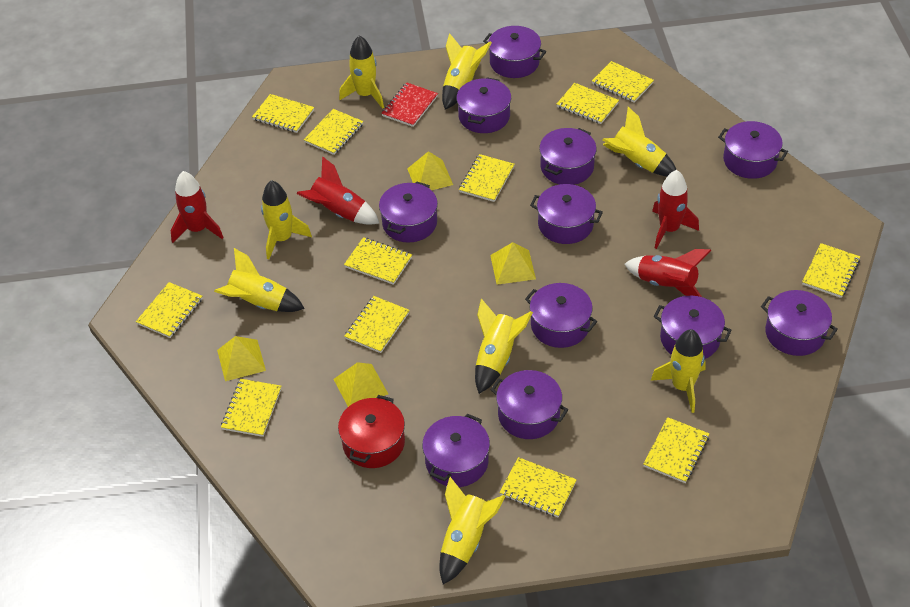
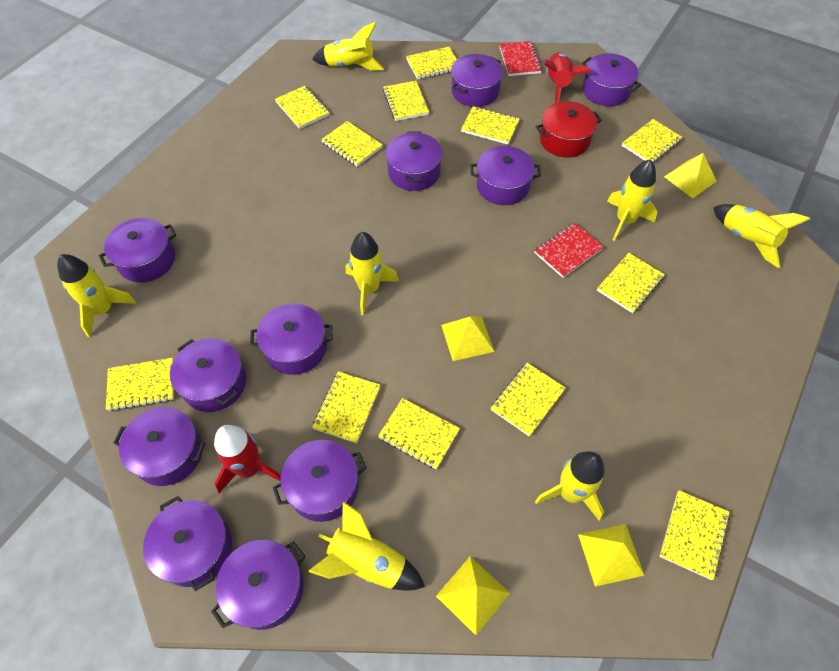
red notebook: 1 -> 2
red rocket: 4 -> 2
yellow rocket: 8 -> 7

